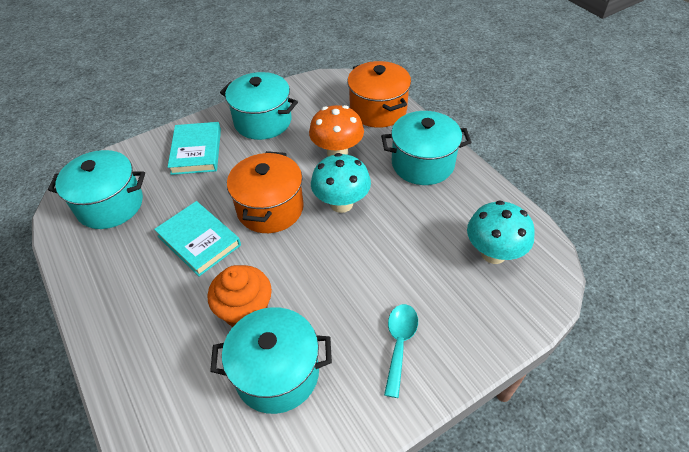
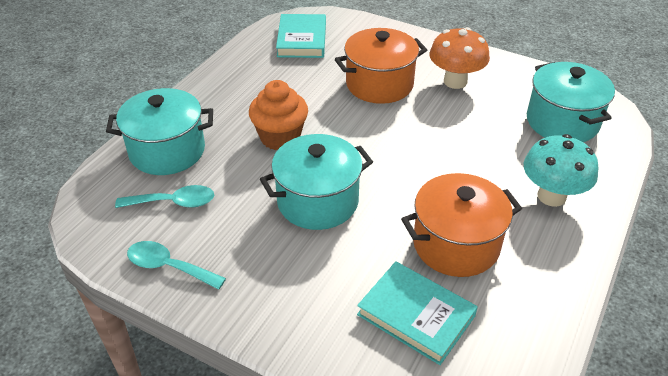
turquoise mushroom: 2 -> 1
turquoise pot: 4 -> 3
turquoise spoon: 1 -> 2

